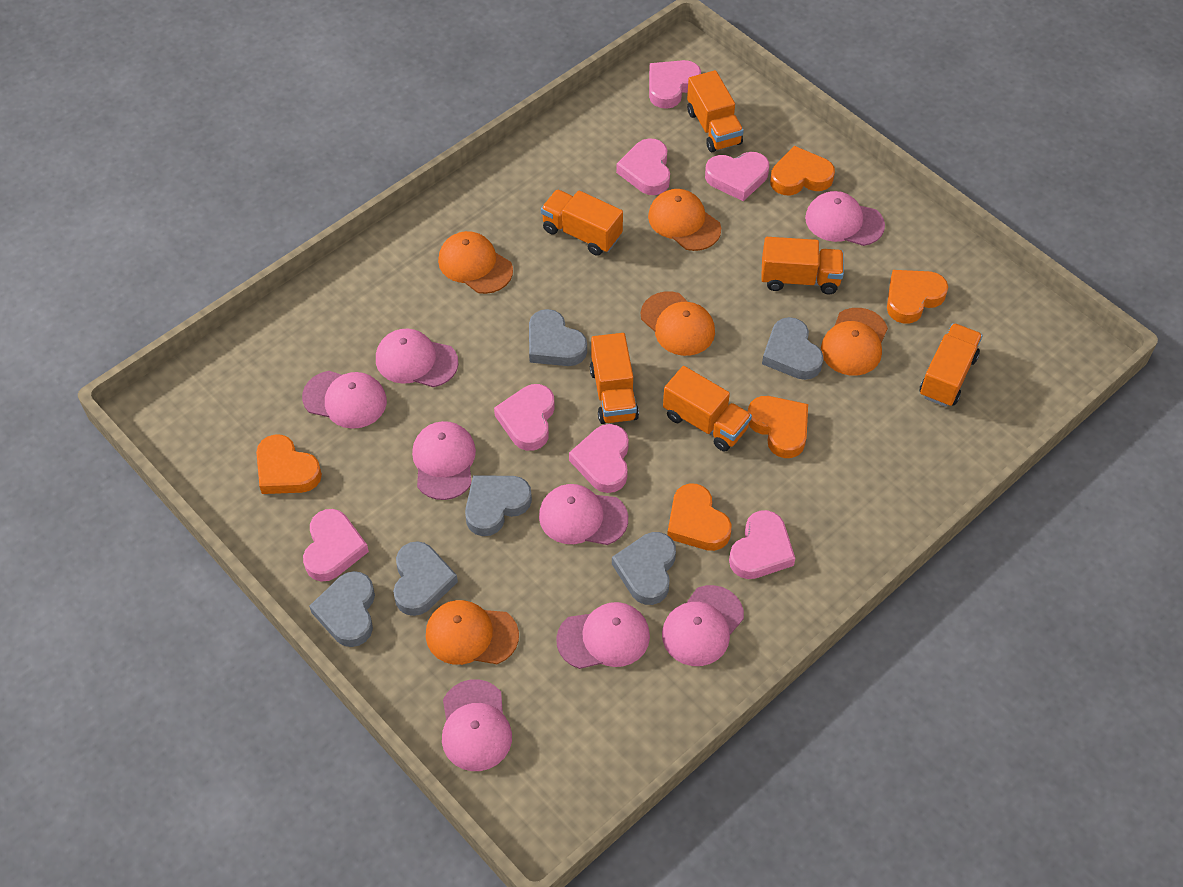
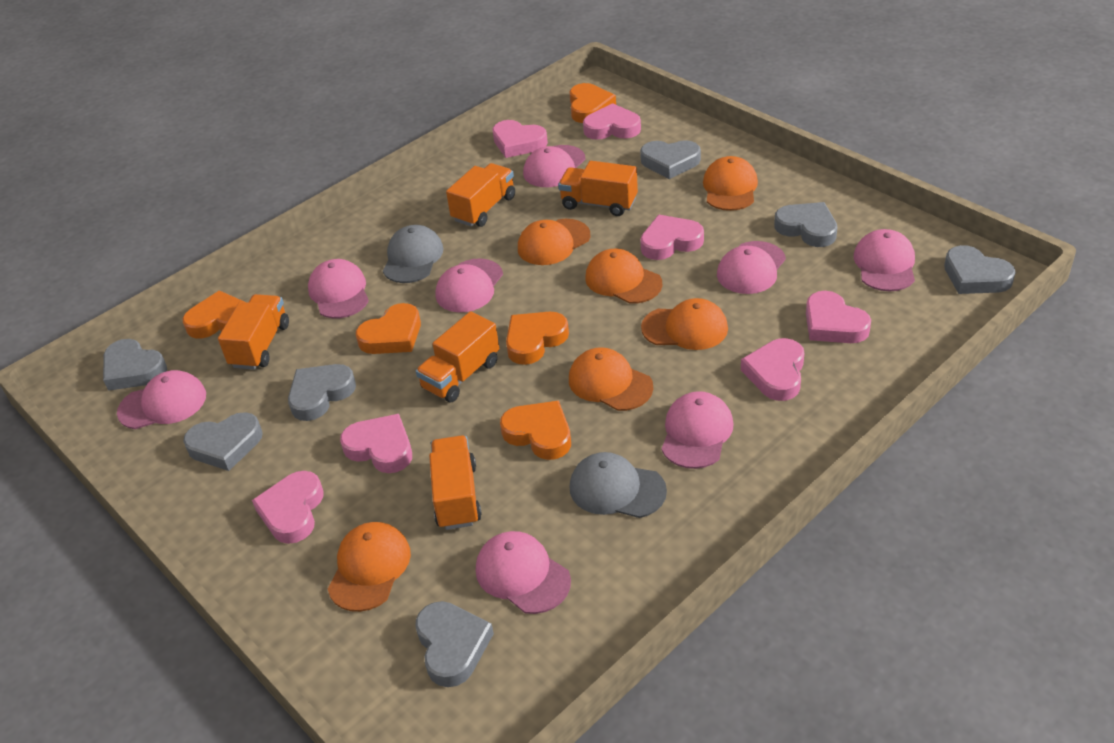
grey cap: 0 -> 2
grey heart: 6 -> 7
orange cap: 5 -> 6
orange truck: 6 -> 5

